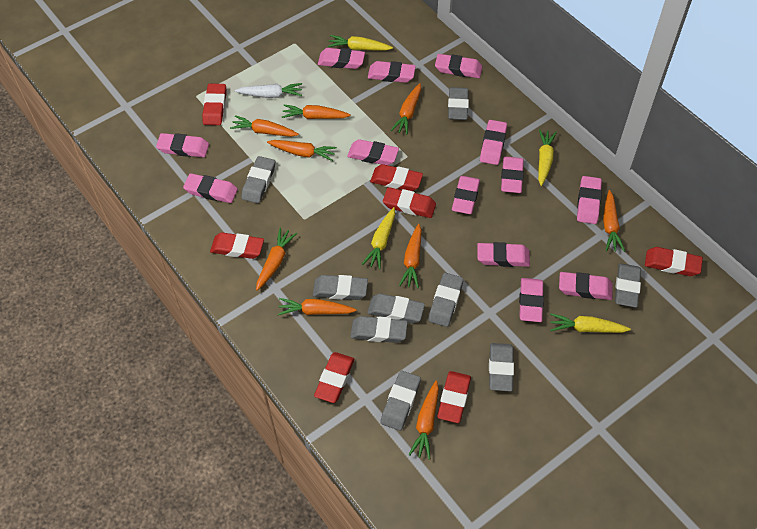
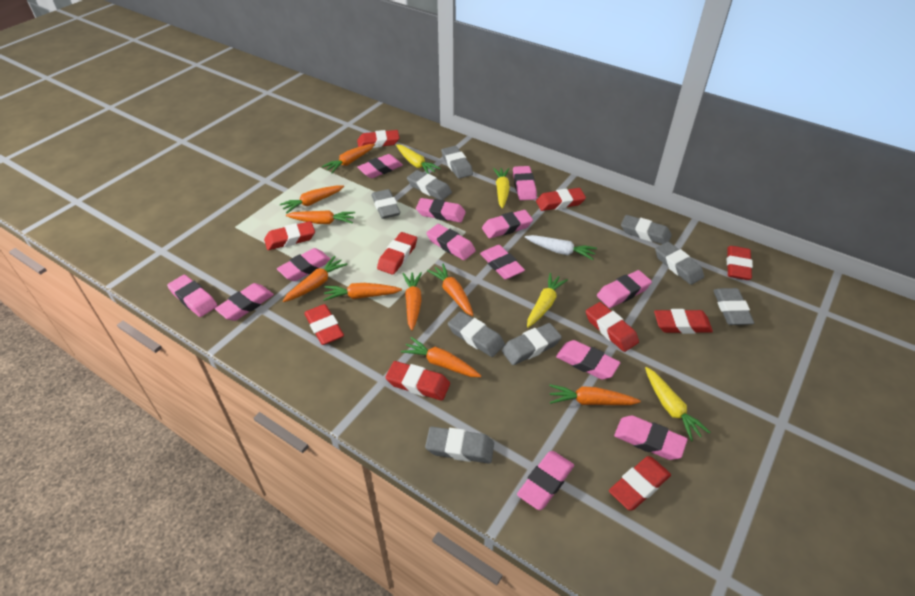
red eraser: 7 -> 10

